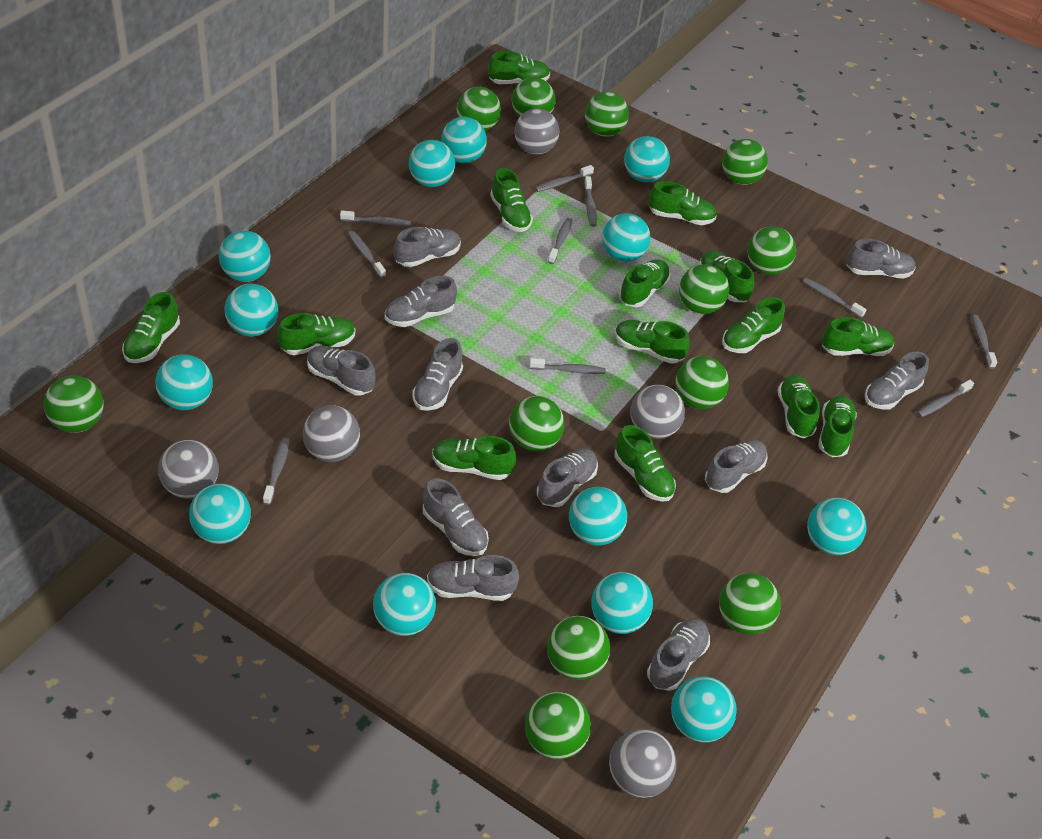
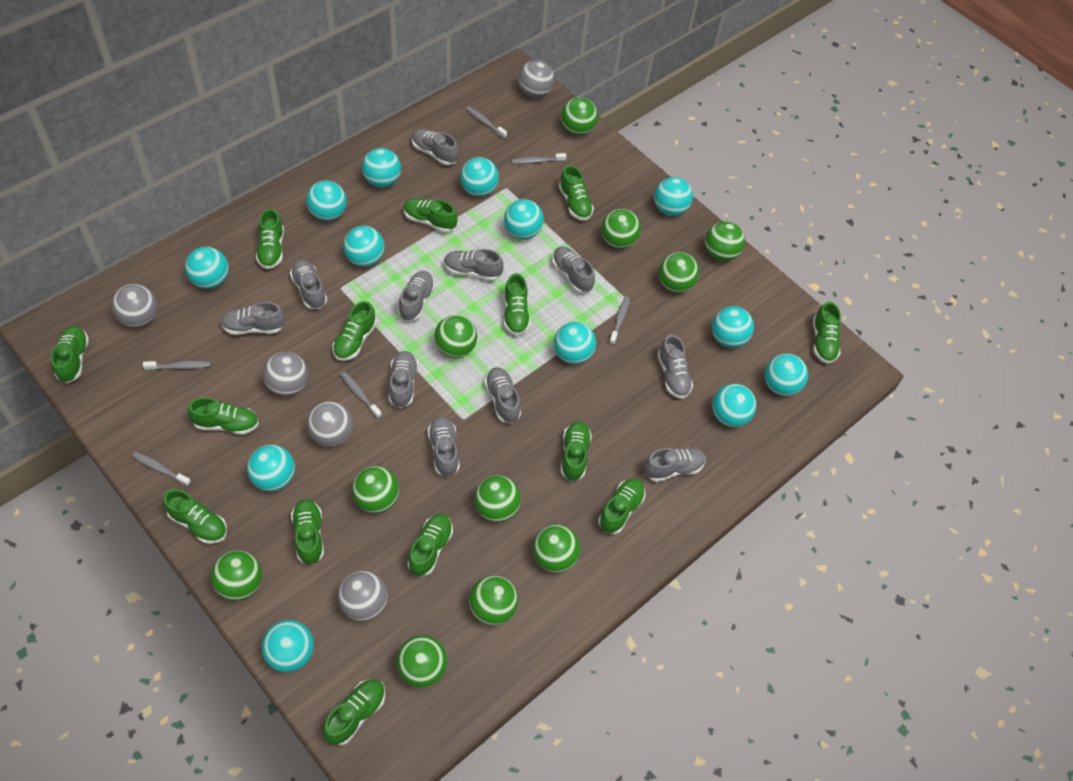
green ball: 12 -> 11
grey toothbrush: 10 -> 6

